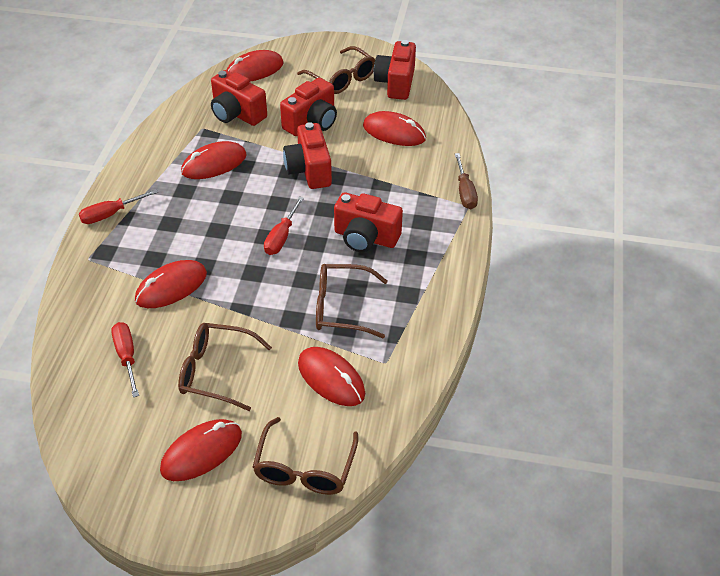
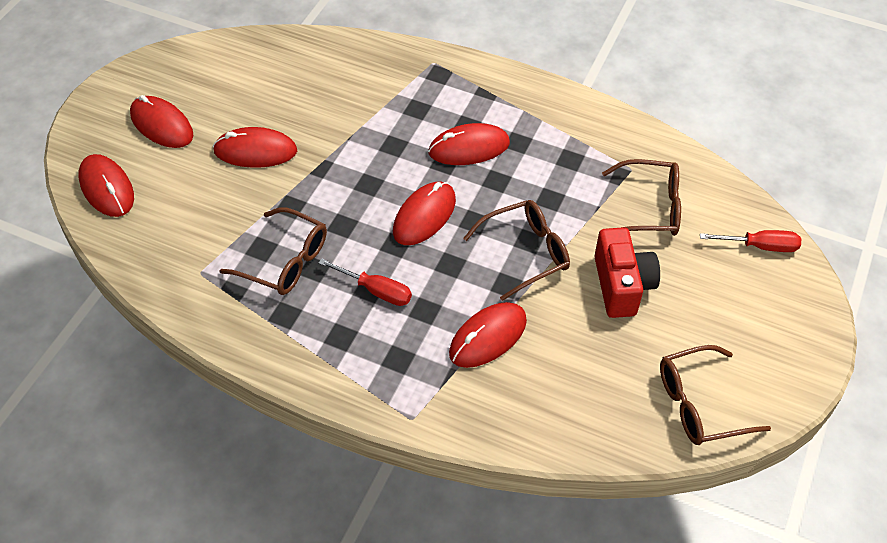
brown screwdriver: 1 -> 0
red camera: 5 -> 1
red screwdriver: 3 -> 2

